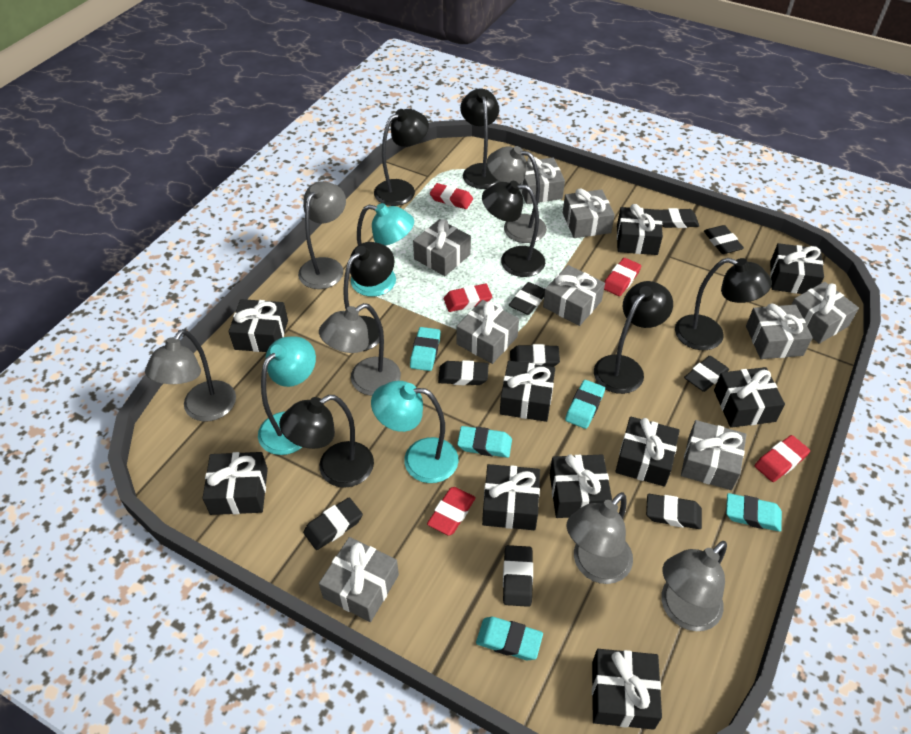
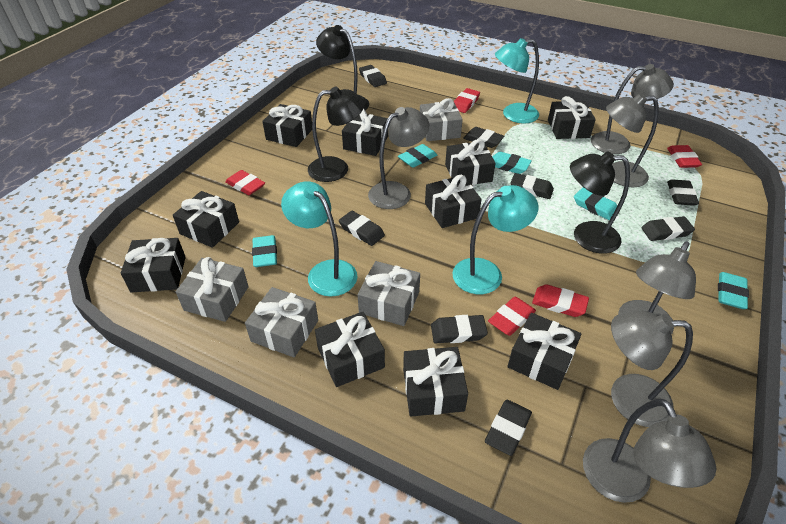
black eraser: 9 -> 8
black lamp: 7 -> 3
grey gift: 9 -> 4

